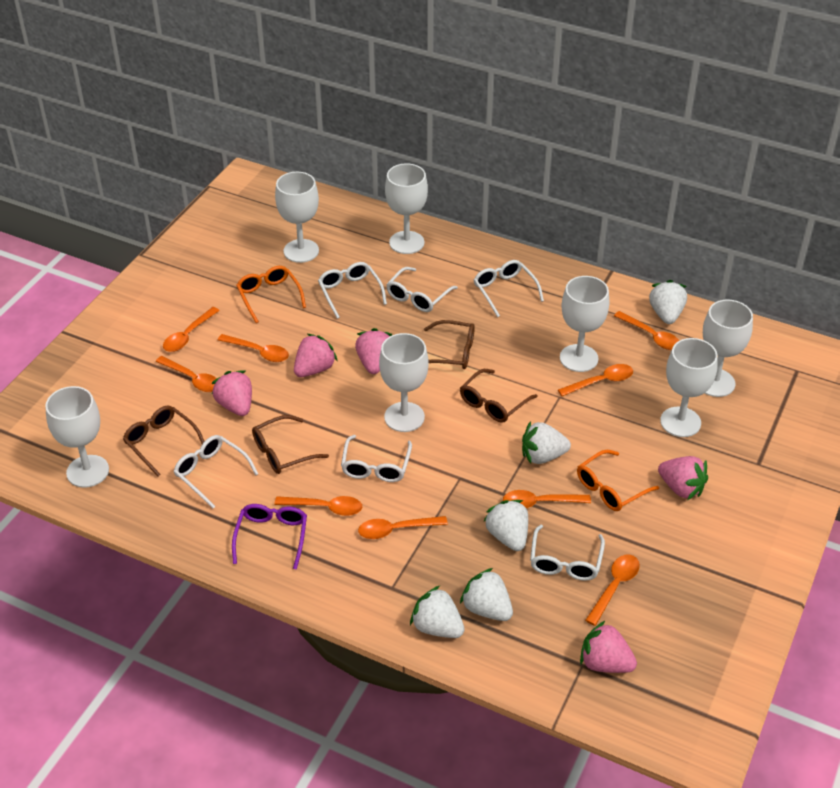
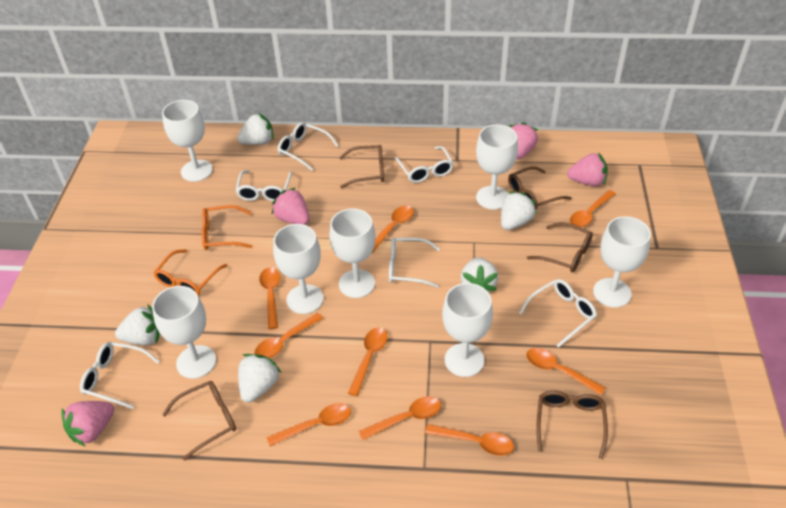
brown glasses: 4 -> 5
pink strawberry: 5 -> 4
purple glasses: 1 -> 0

